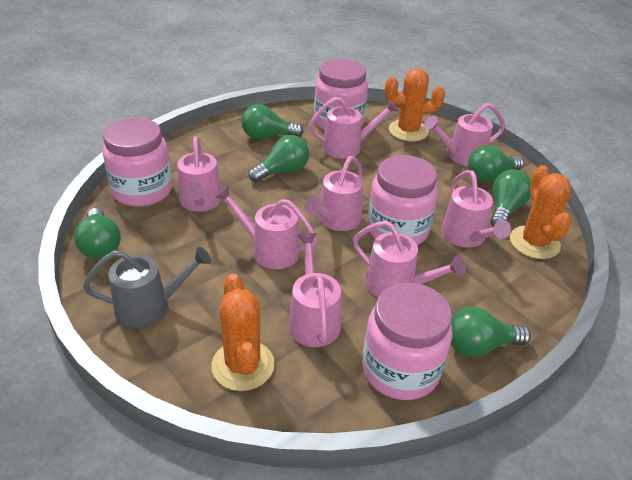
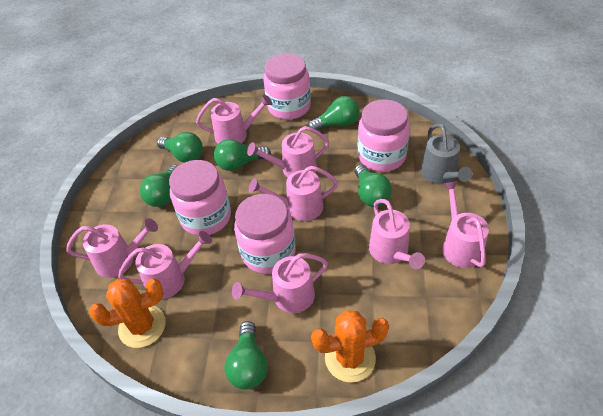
orange cactus: 3 -> 2

